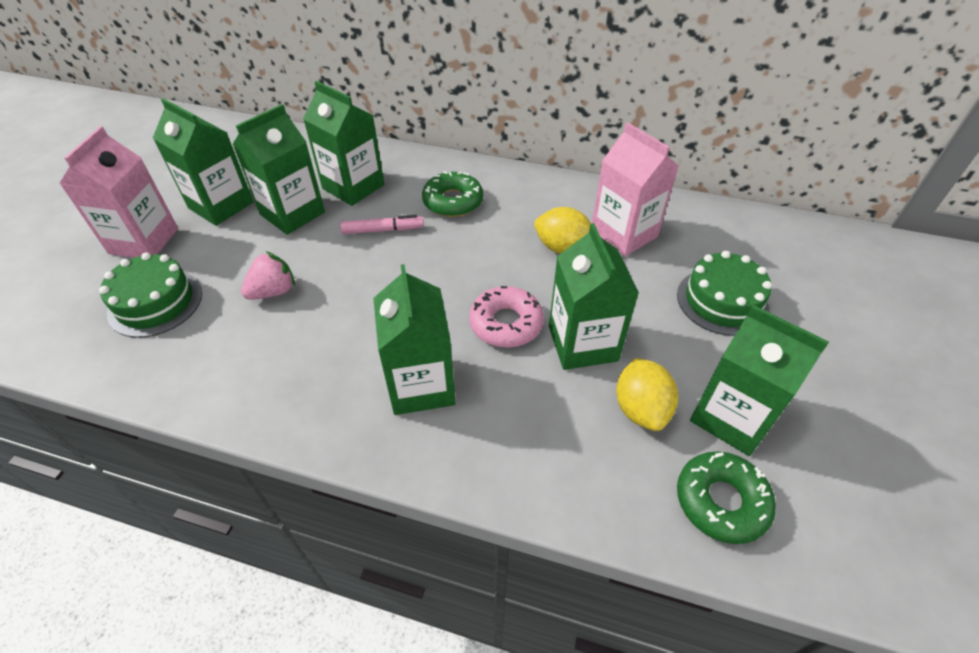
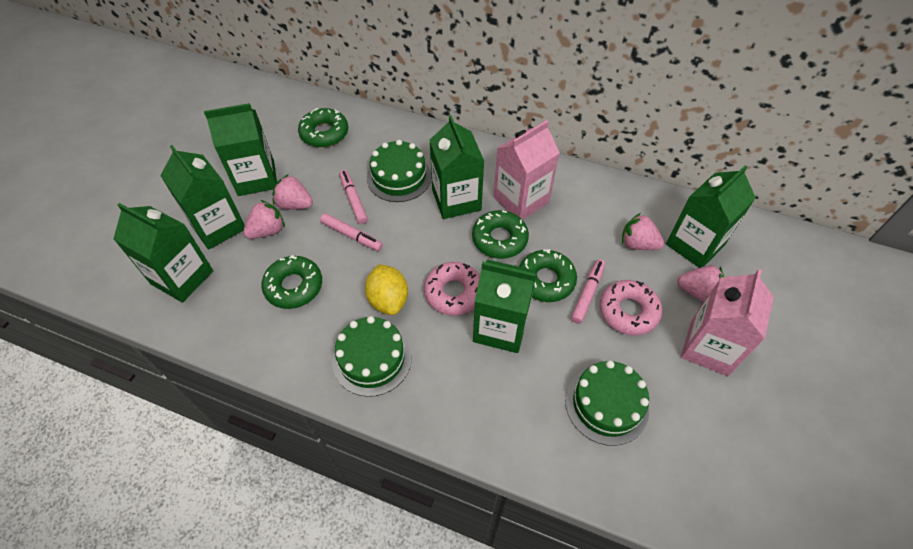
green cake: 2 -> 3
green donut: 2 -> 4
pink donut: 1 -> 2
pink marker: 1 -> 3
pink strawberry: 1 -> 4
yellow lemon: 2 -> 1

